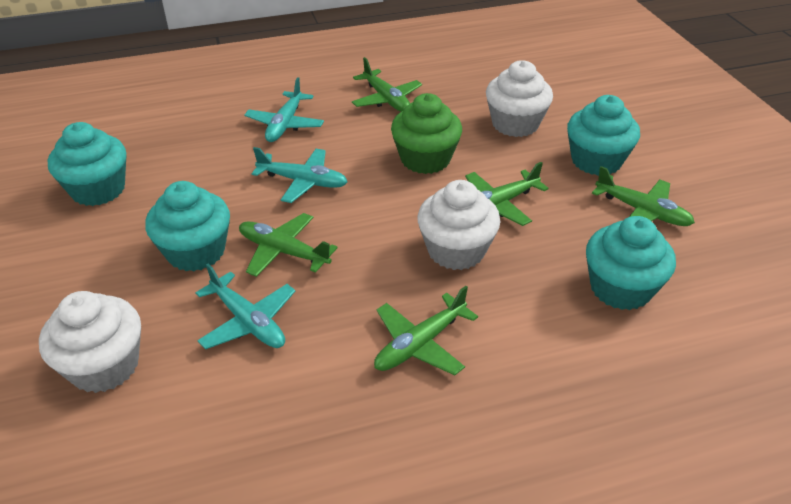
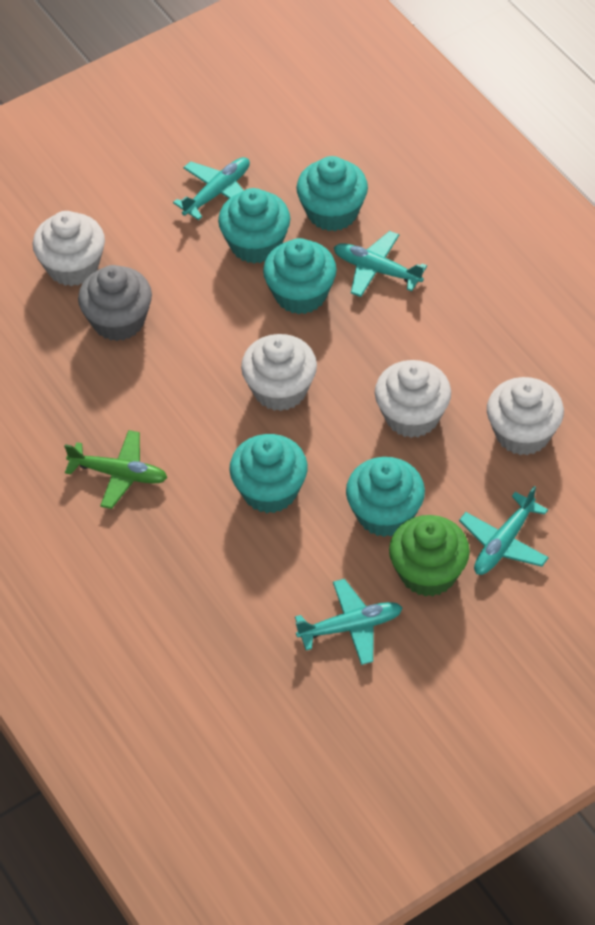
green plane: 5 -> 1
grey cupcake: 0 -> 1
turquoise cupcake: 4 -> 5
turquoise plane: 3 -> 4
white cupcake: 3 -> 4

